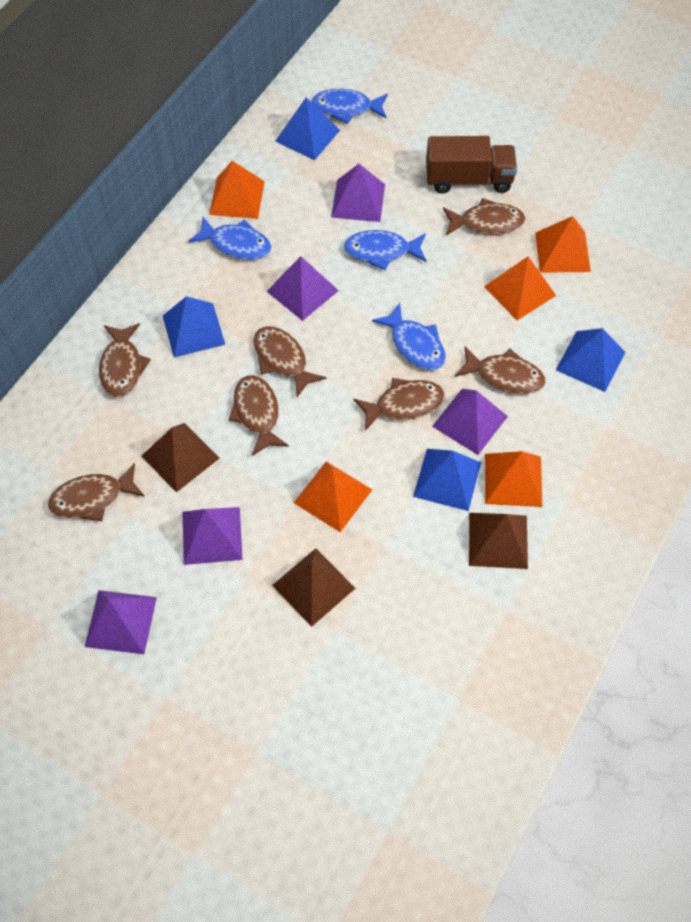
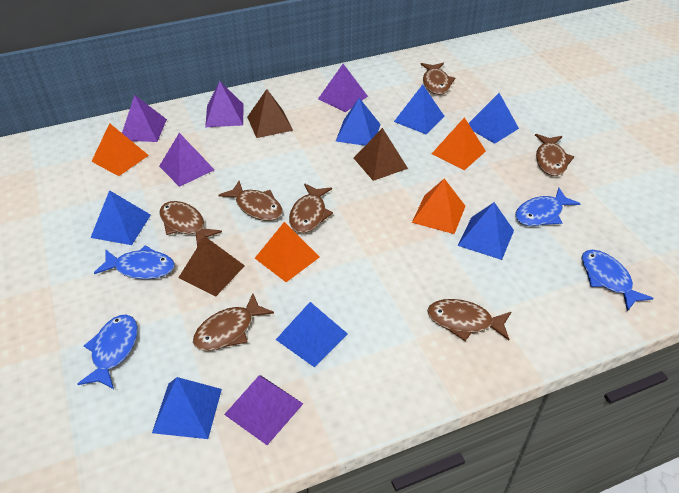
blue pyramid: 4 -> 7
brown truck: 1 -> 0
orange pyramid: 5 -> 4

